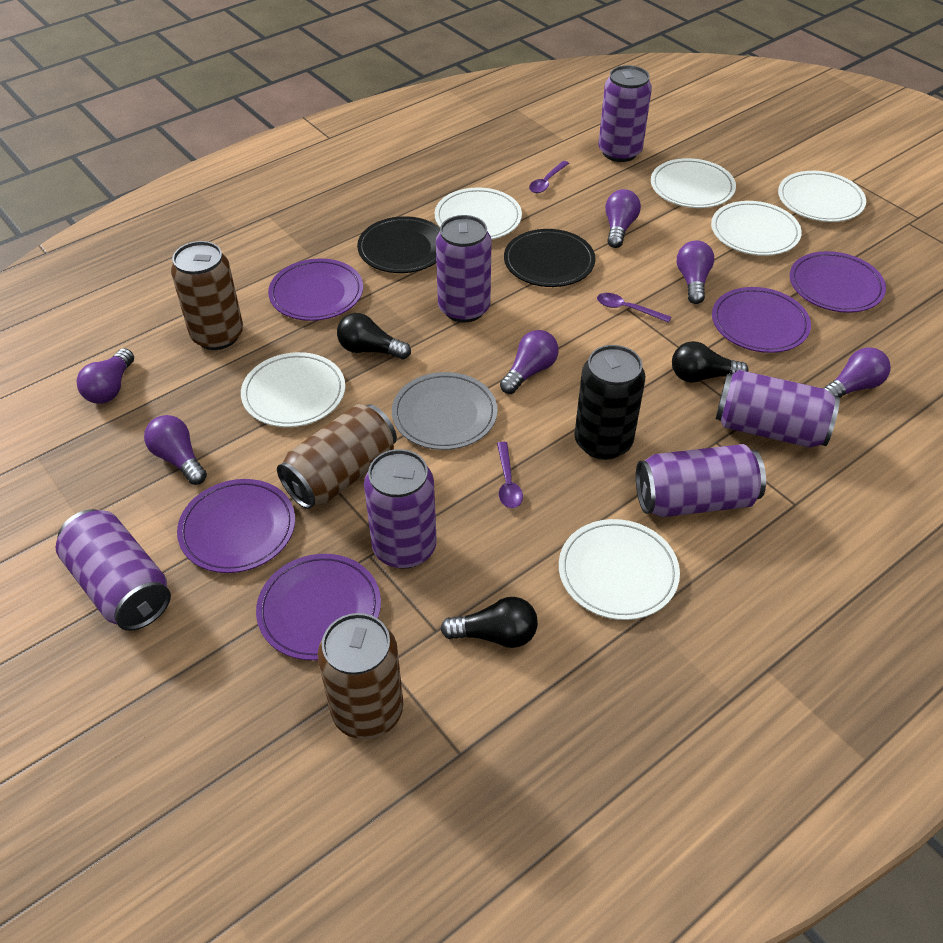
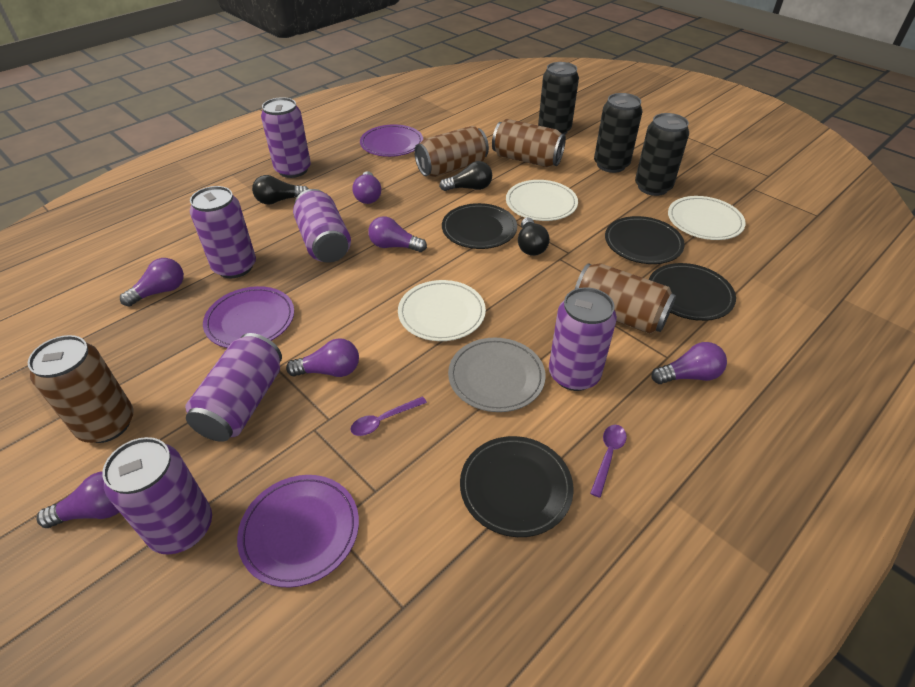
black can: 1 -> 3
black plate: 2 -> 4
brown can: 3 -> 4
purple plate: 5 -> 3
purple spoon: 3 -> 2
white plate: 6 -> 3

